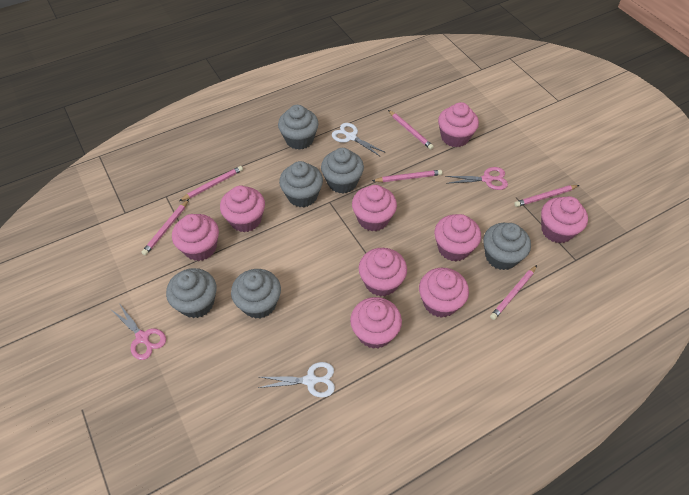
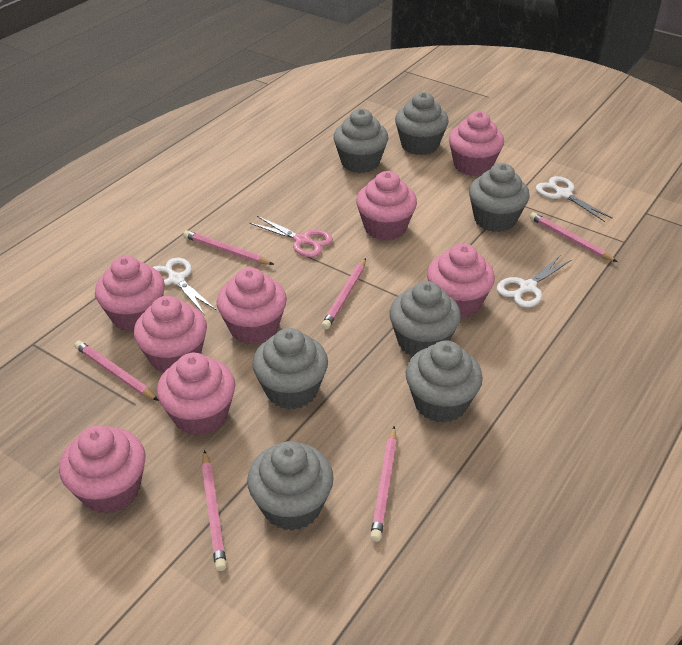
grey cupcake: 6 -> 7
pink cupcake: 9 -> 8
pink scissors: 2 -> 1
white scissors: 2 -> 3

